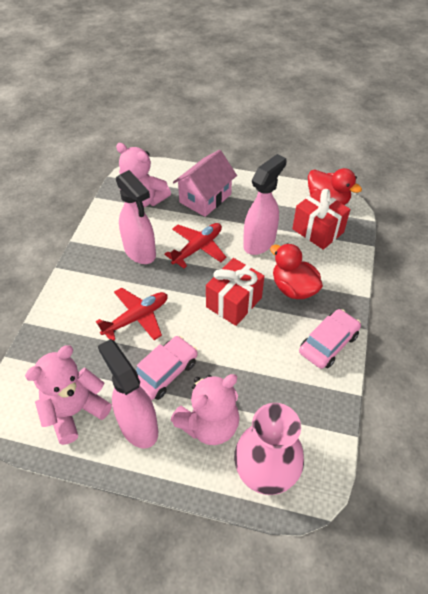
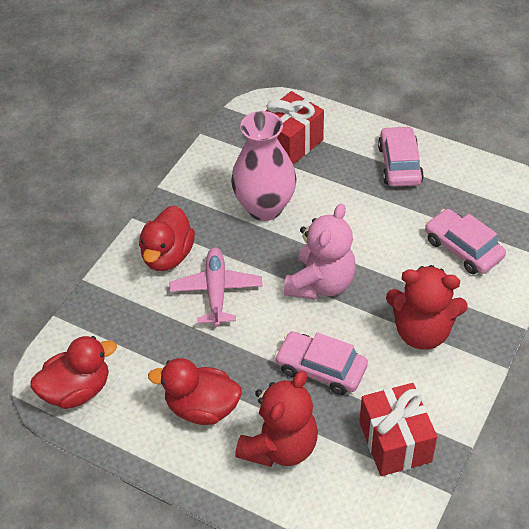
pink car: 2 -> 3
pink house: 1 -> 0
pink plane: 0 -> 1
pink spray bottle: 3 -> 0
pink teddy bear: 3 -> 1
red duck: 2 -> 3
red plane: 2 -> 0
red teddy bear: 0 -> 2

